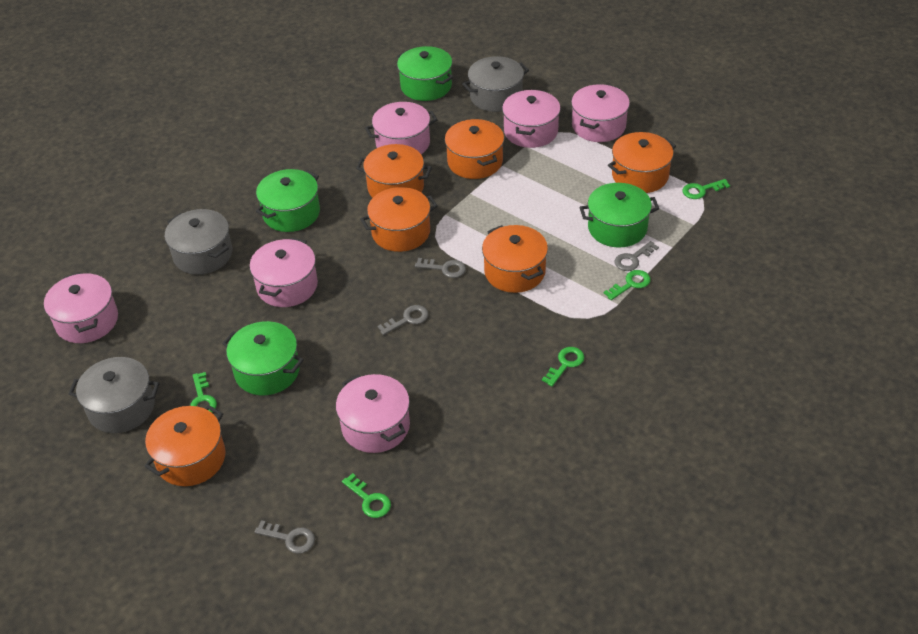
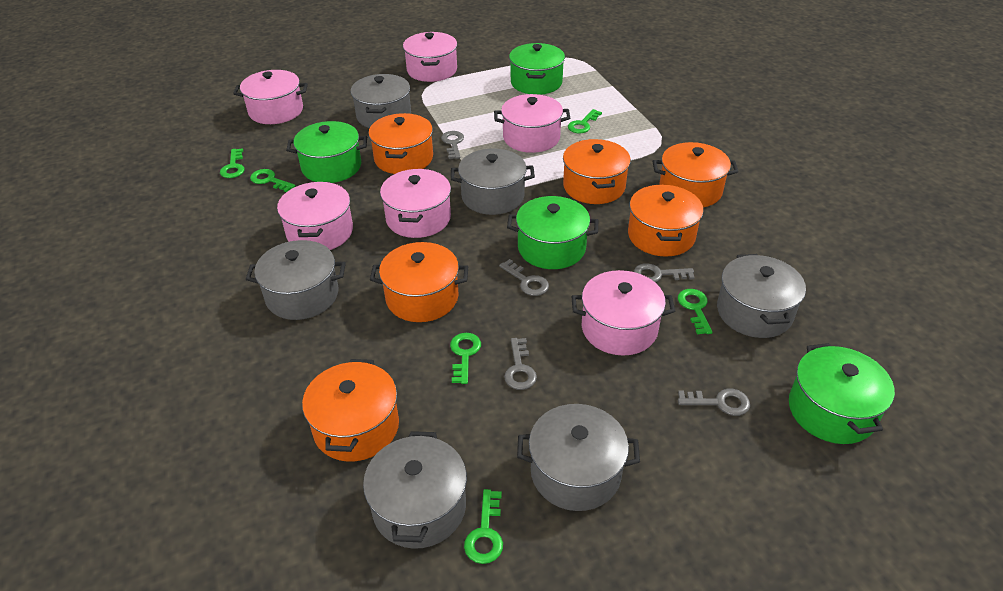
green key: 5 -> 6
grey key: 4 -> 5
grey pot: 3 -> 6

